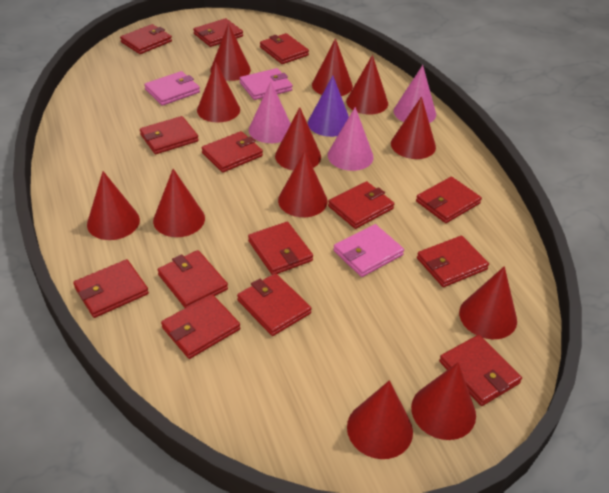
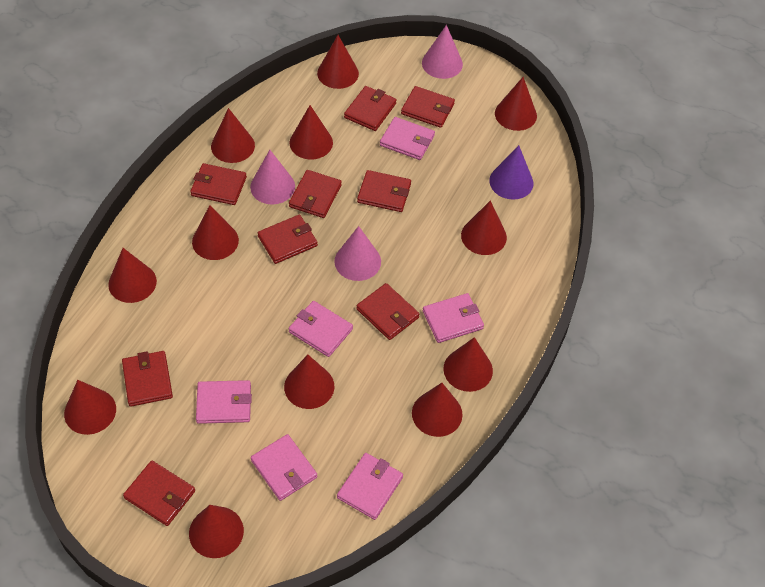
pink wallet: 3 -> 6
red wallet: 14 -> 9

